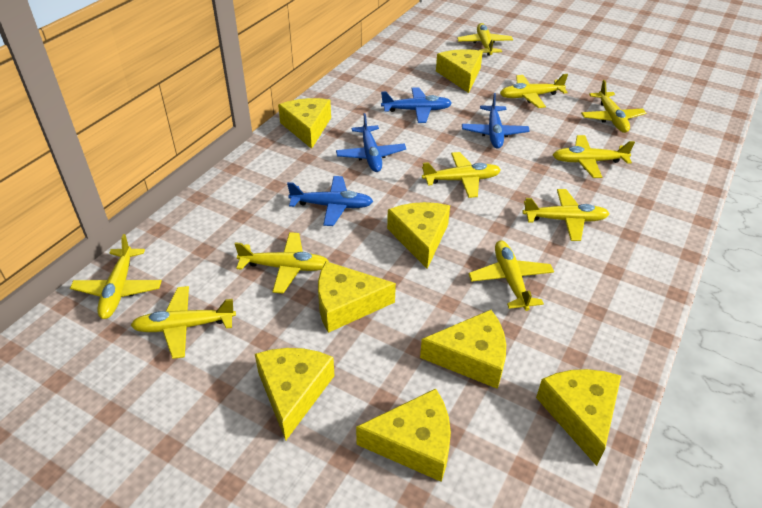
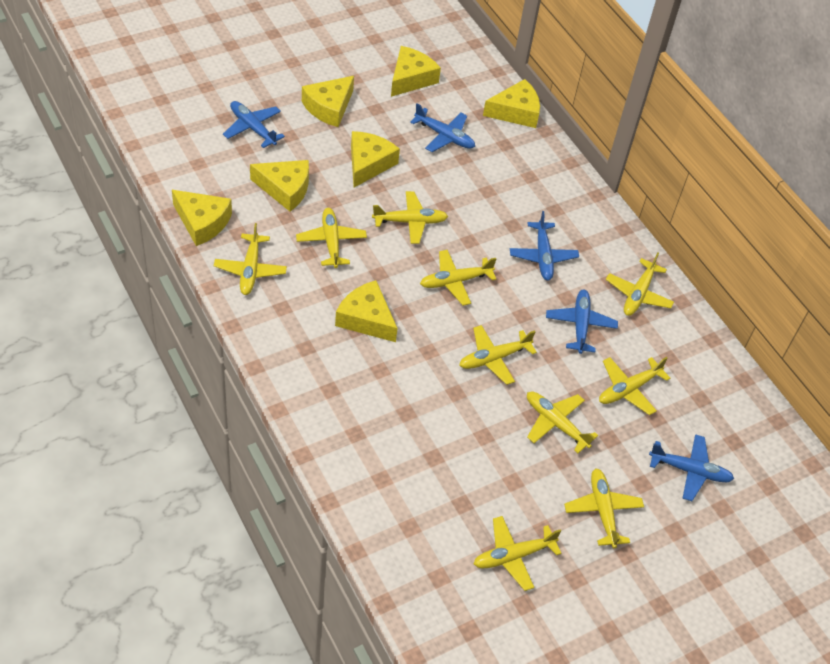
blue plane: 4 -> 5
yellow cheese: 8 -> 7

